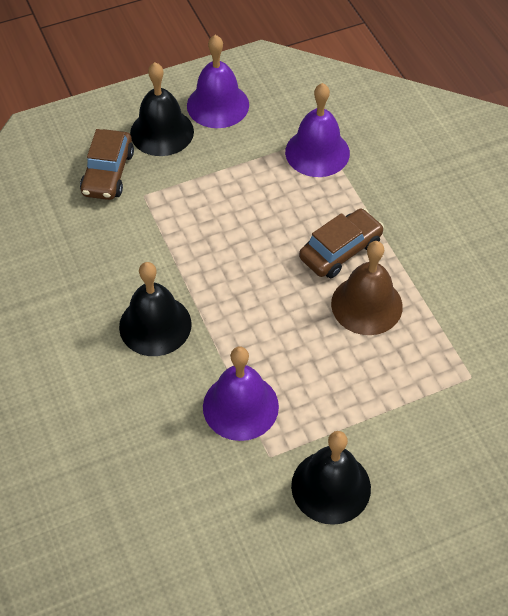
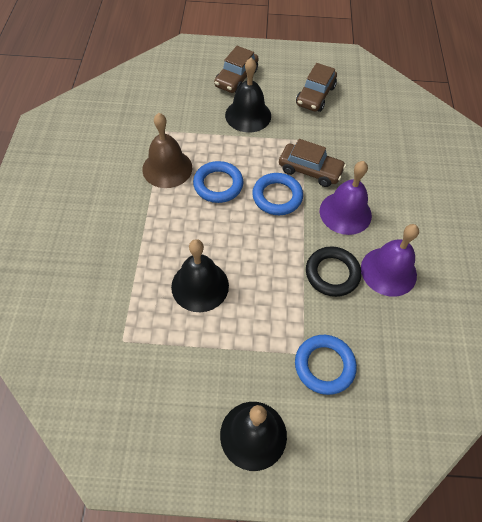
black ring: 0 -> 1
blue ring: 0 -> 3
brown car: 2 -> 3
purple bell: 3 -> 2

